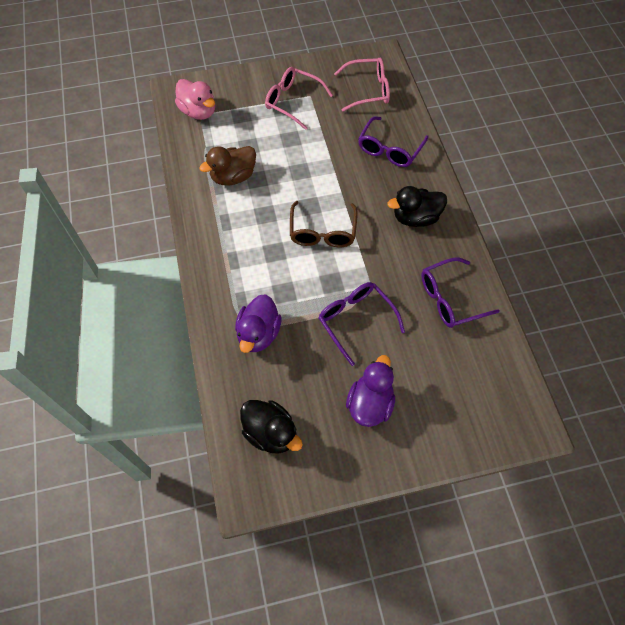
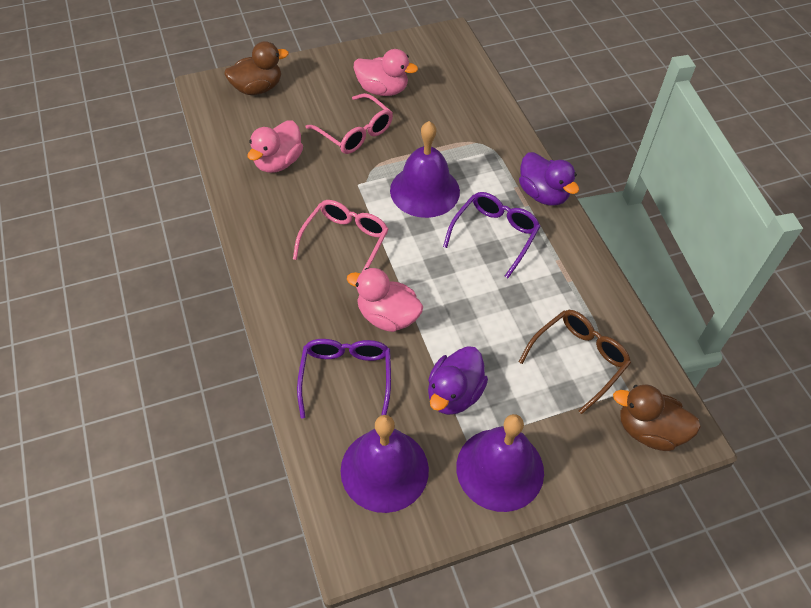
black duck: 2 -> 0
brown duck: 1 -> 2
pink duck: 1 -> 3
purple bell: 0 -> 3
purple glasses: 3 -> 2

